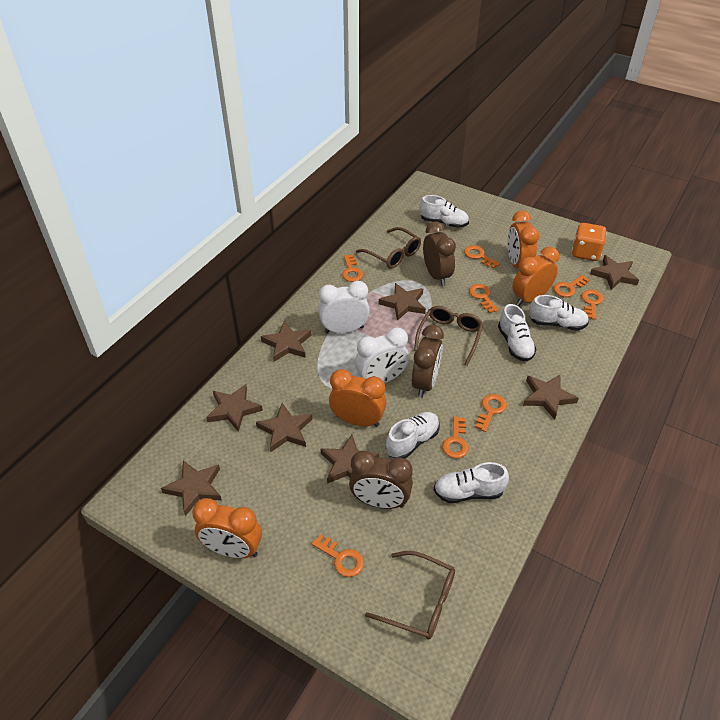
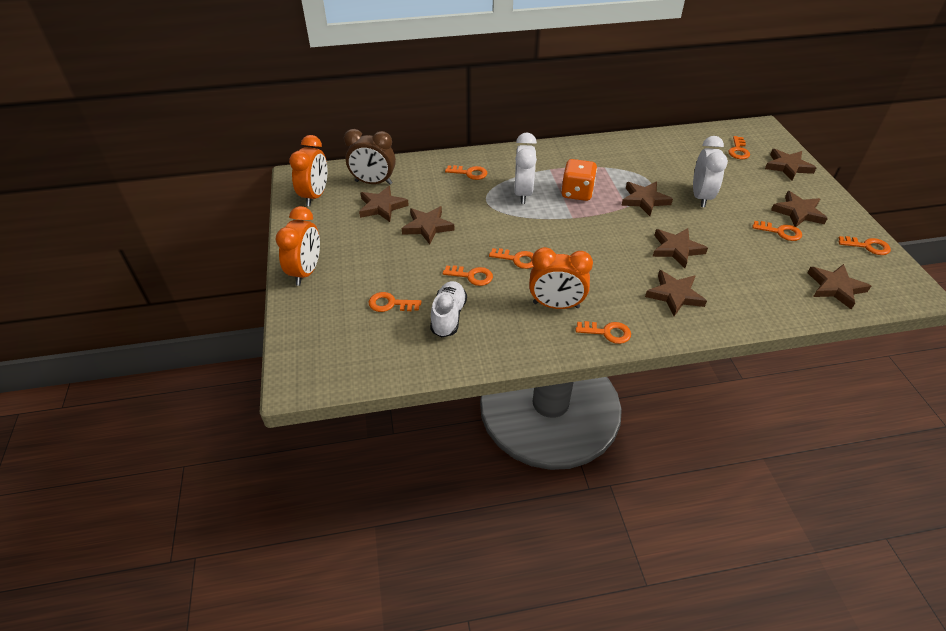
brown clock: 3 -> 1
brown glasses: 3 -> 0
orange clock: 4 -> 3
white shoe: 5 -> 1

